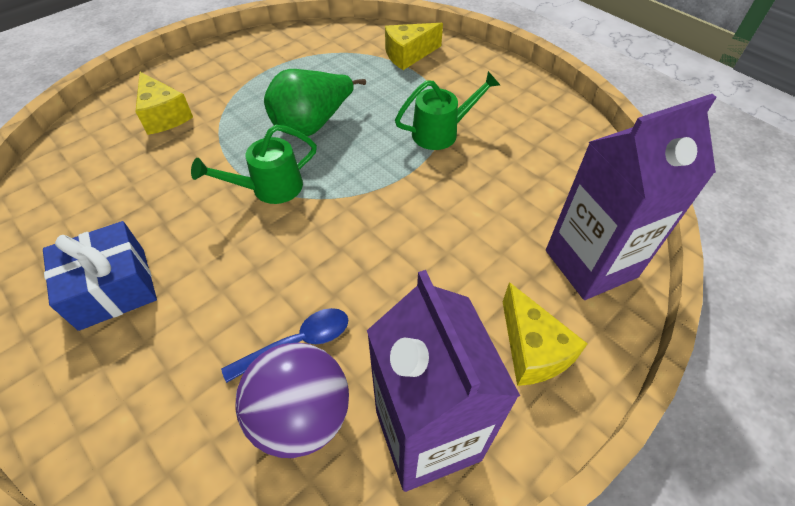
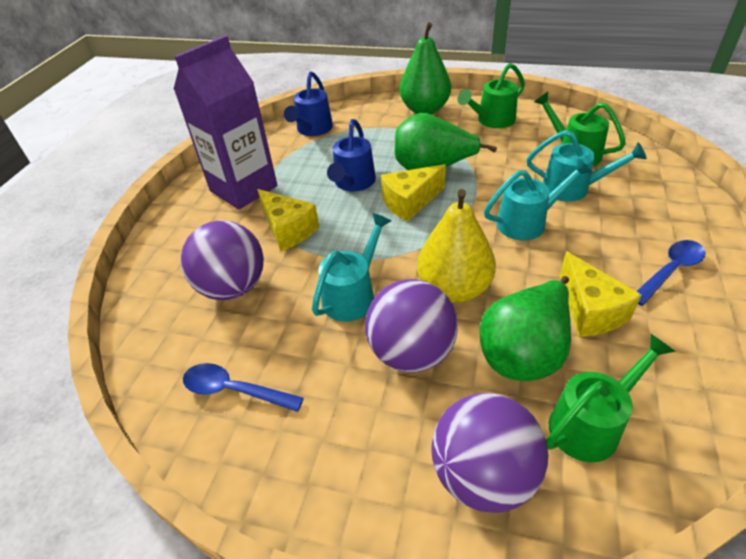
blue gift: 1 -> 0
blue spoon: 1 -> 2
blue watering can: 0 -> 2
green pear: 1 -> 3
green watering can: 2 -> 3
purple ball: 1 -> 3
purple carton: 2 -> 1
turquoise watering can: 0 -> 3
yellow pear: 0 -> 1

